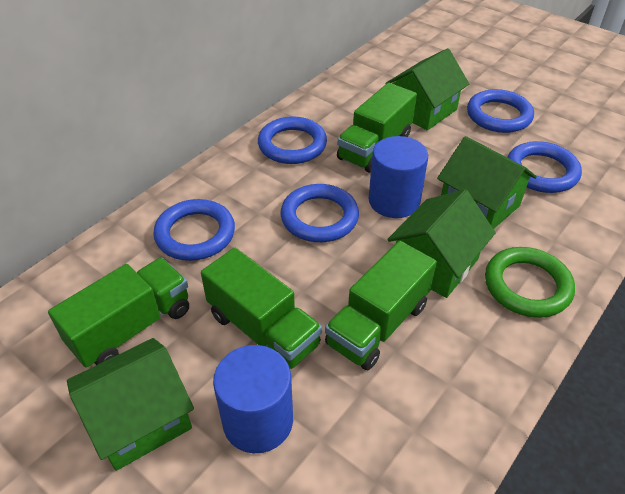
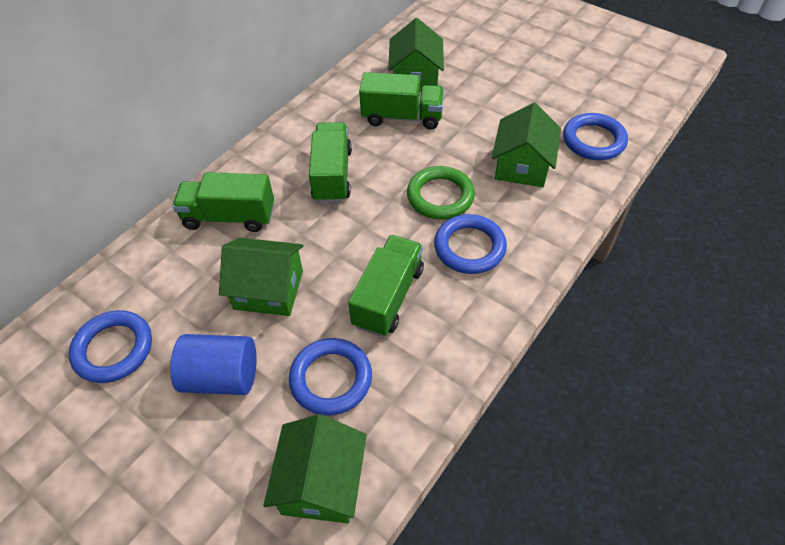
blue cylinder: 2 -> 1
blue ring: 5 -> 4

